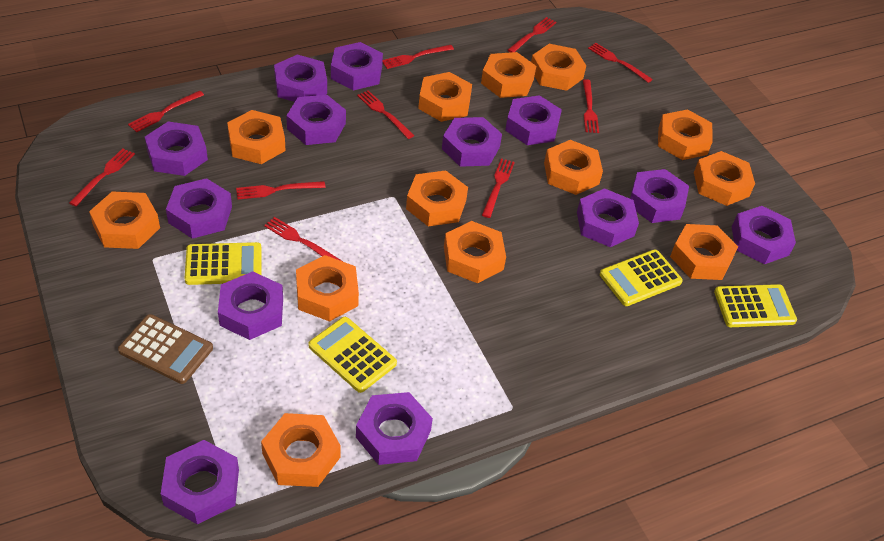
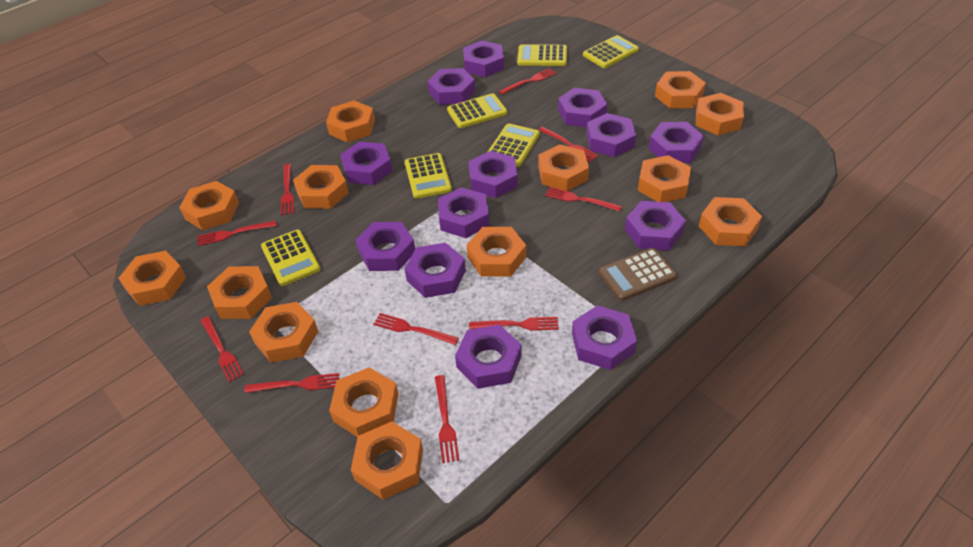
orange nut: 13 -> 14
yellow calculator: 4 -> 6

